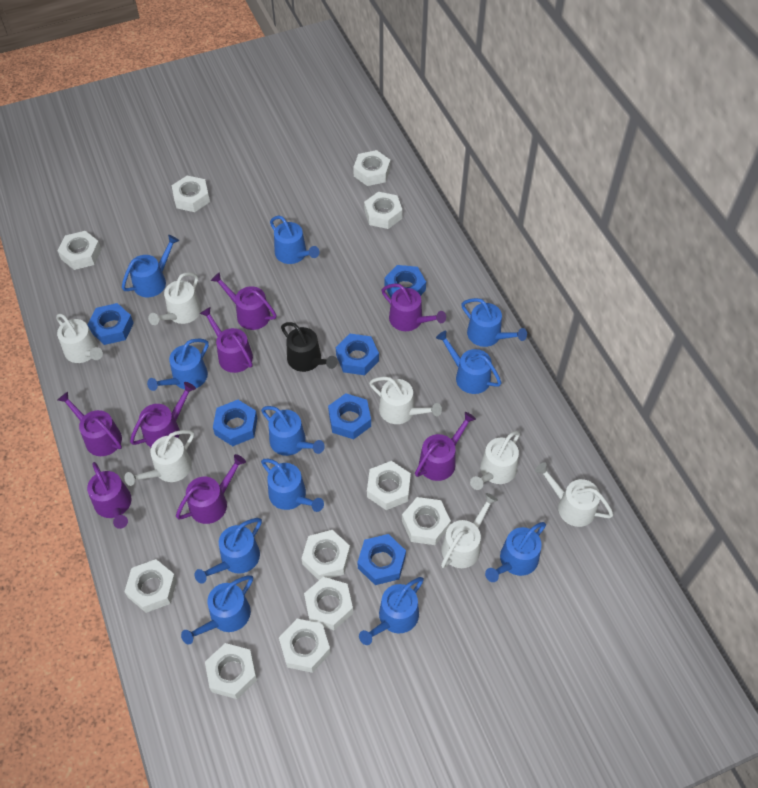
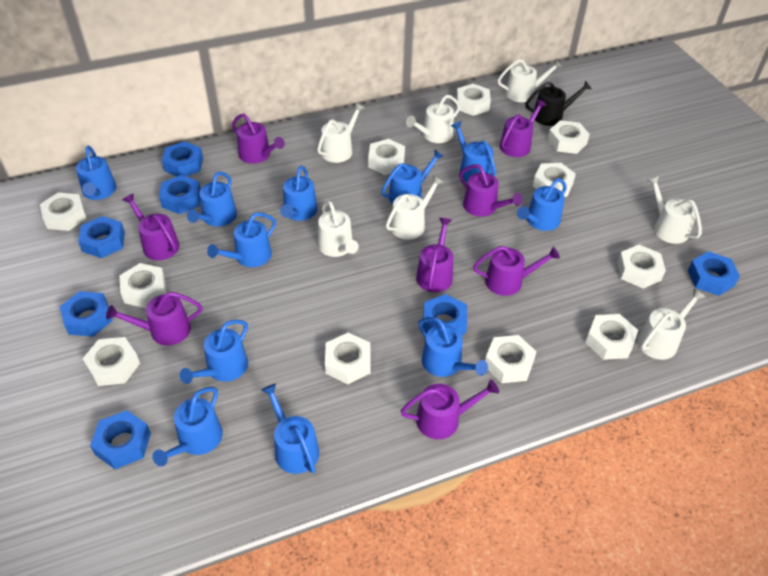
blue nut: 6 -> 7

